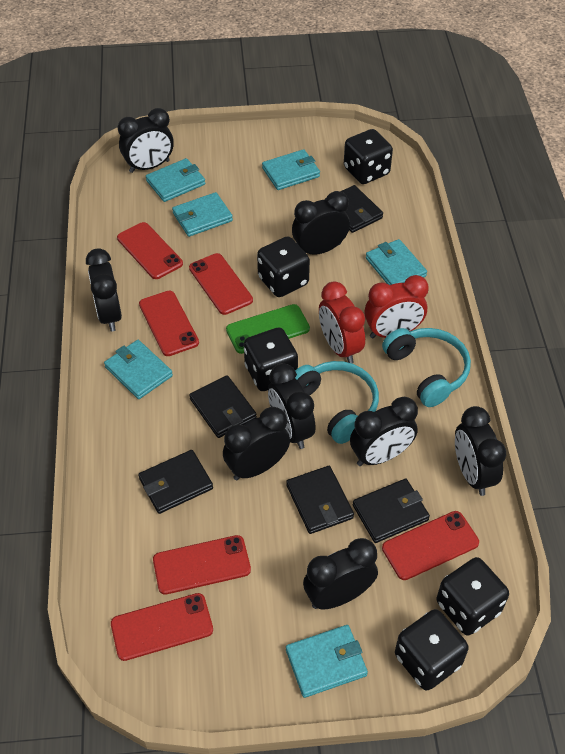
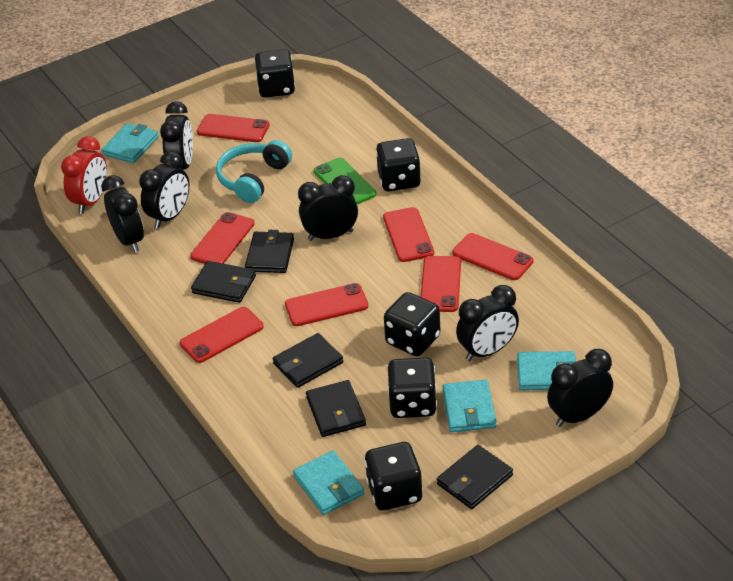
black clock: 8 -> 6
red clock: 2 -> 1
red phone: 6 -> 7
turquoise headphones: 2 -> 1
turquoise wallet: 6 -> 4

